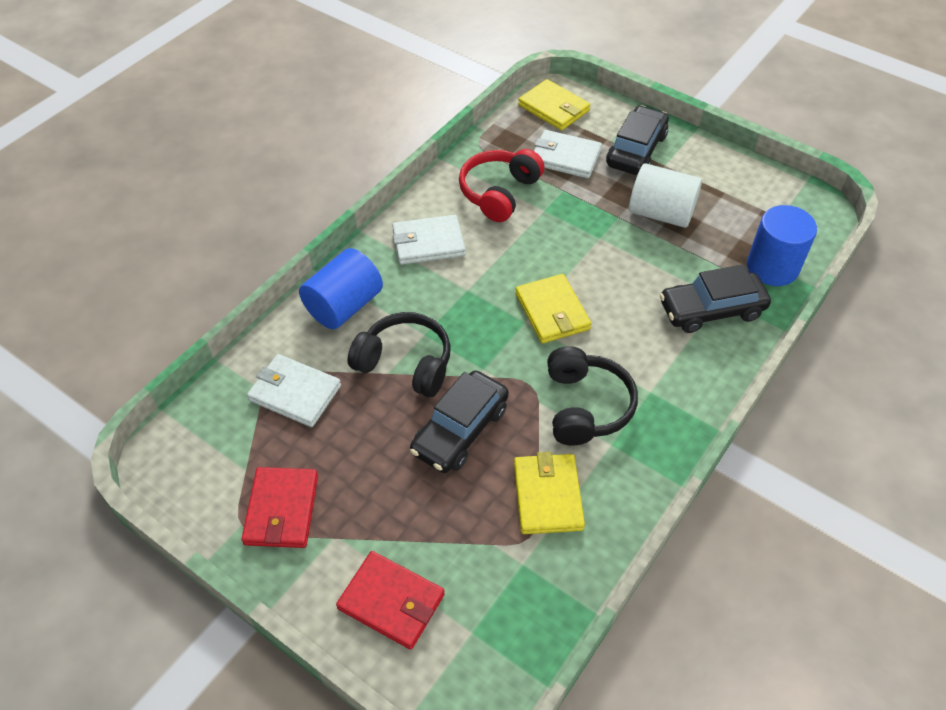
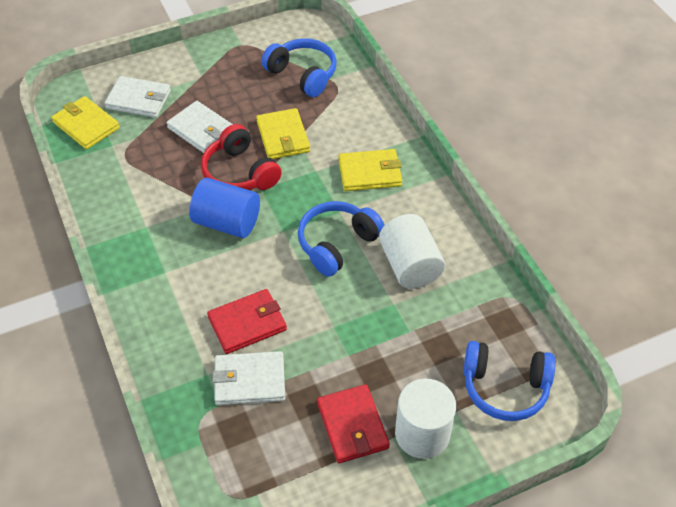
black car: 3 -> 0
black headphones: 2 -> 0
blue cylinder: 2 -> 1
blue headphones: 0 -> 3
white cylinder: 1 -> 2

